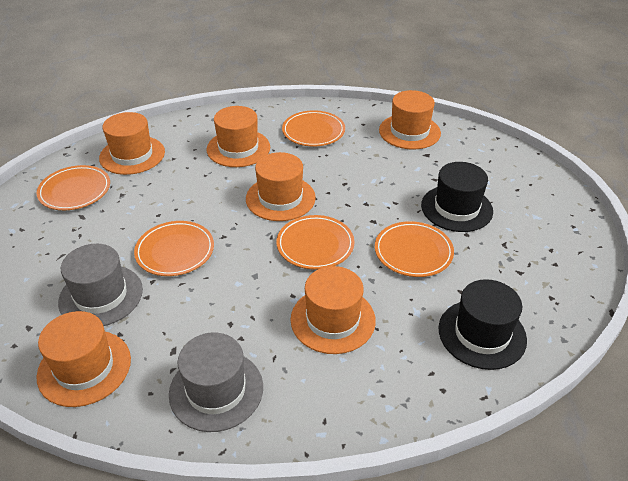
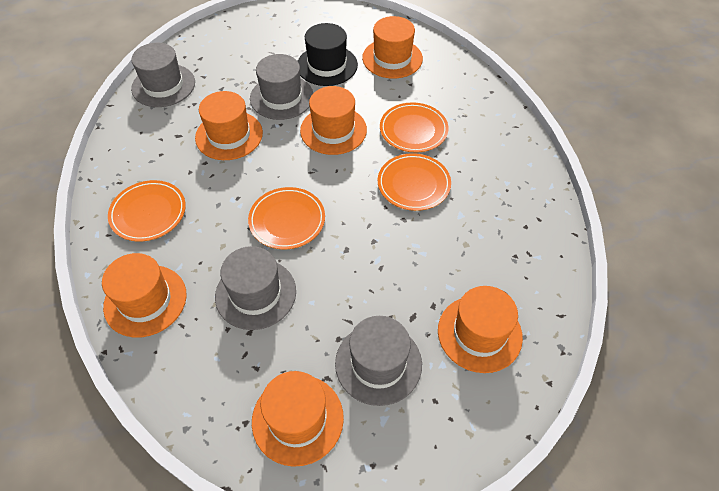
black hat: 2 -> 1
grey hat: 2 -> 4
orange plate: 5 -> 4

